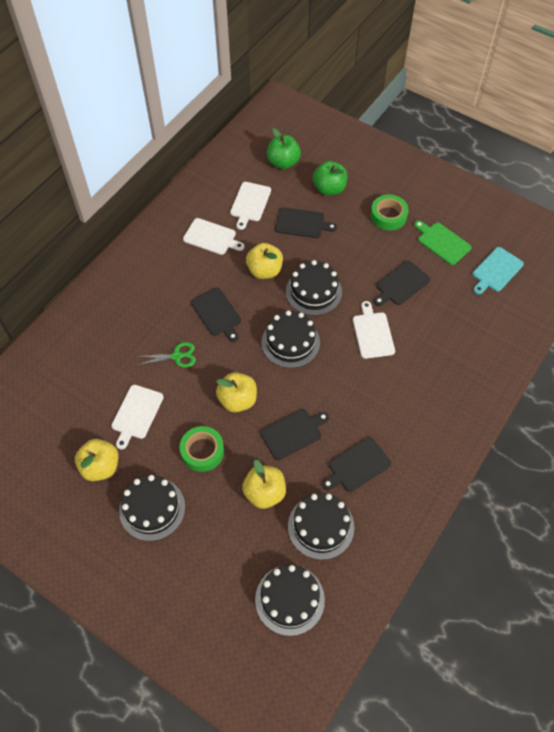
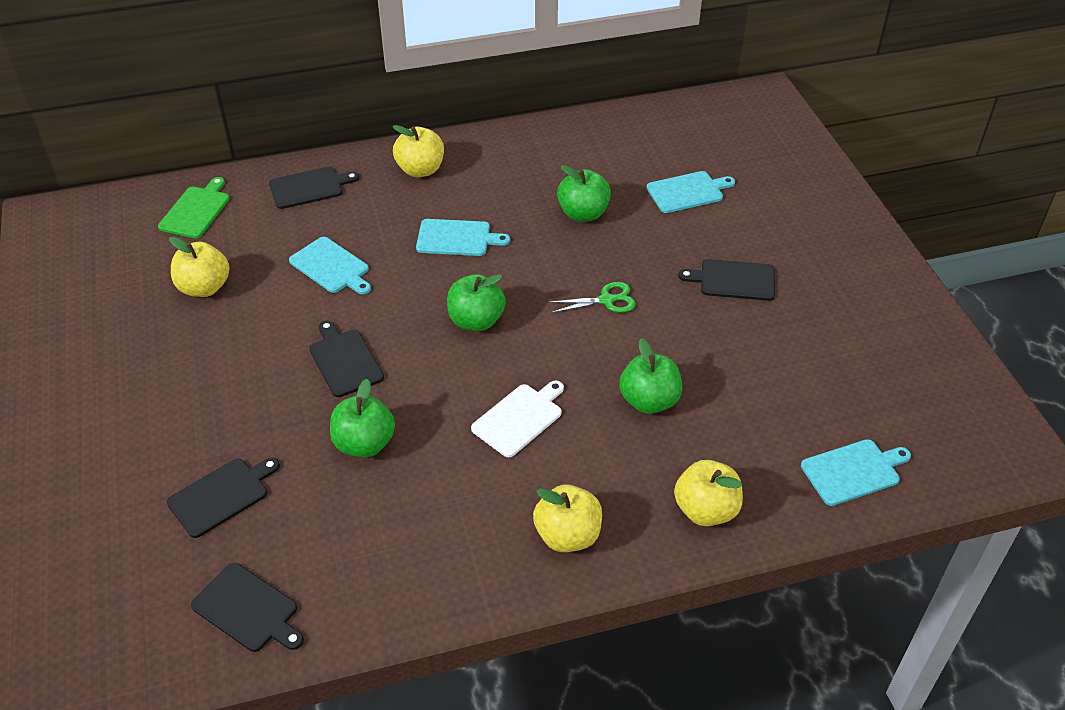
black cake: 5 -> 0
green apple: 2 -> 4
green tape: 2 -> 0
turquoise cutting board: 1 -> 4
white cutting board: 4 -> 1

